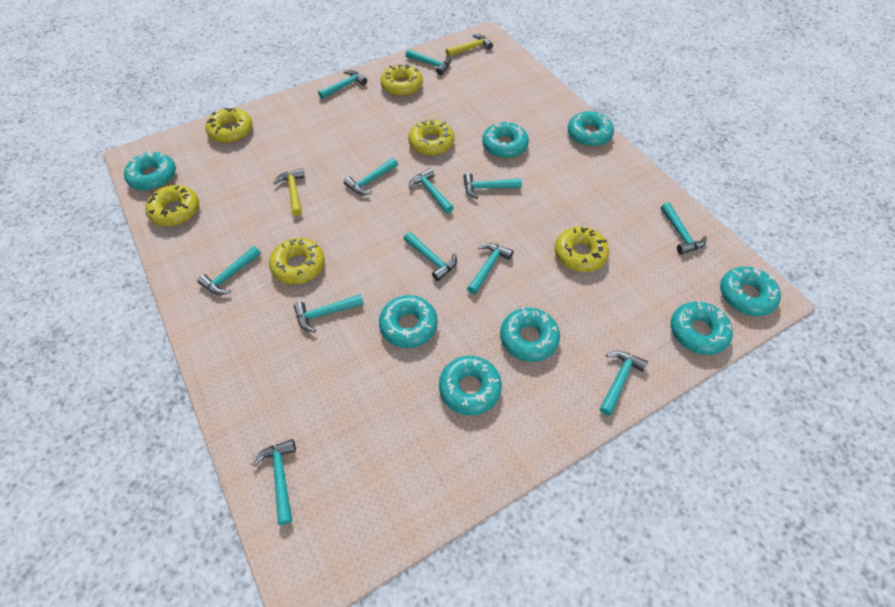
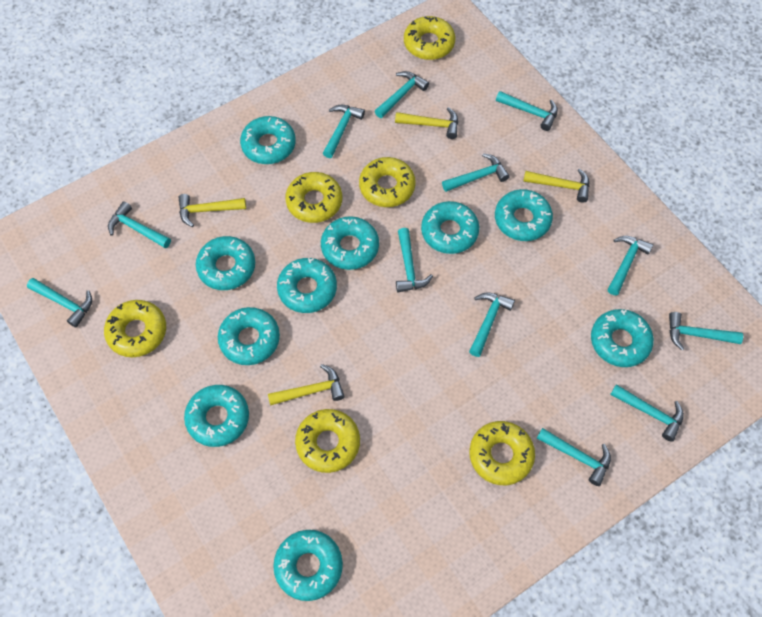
turquoise donut: 8 -> 10
yellow hammer: 2 -> 4

